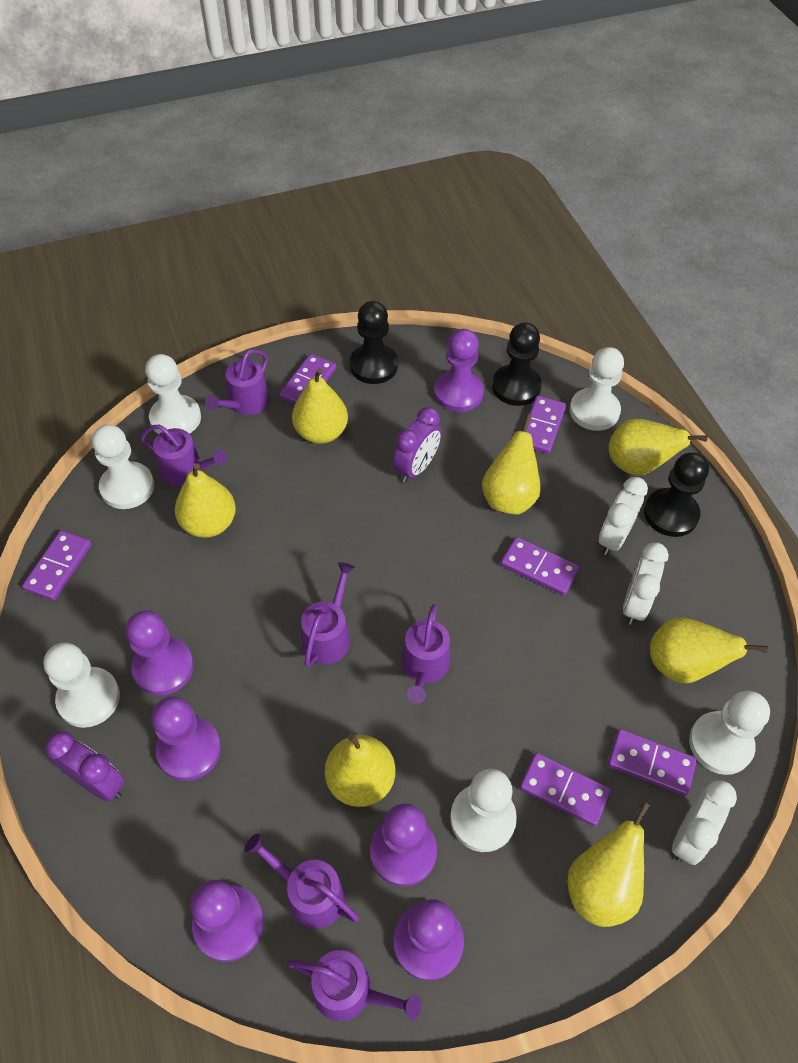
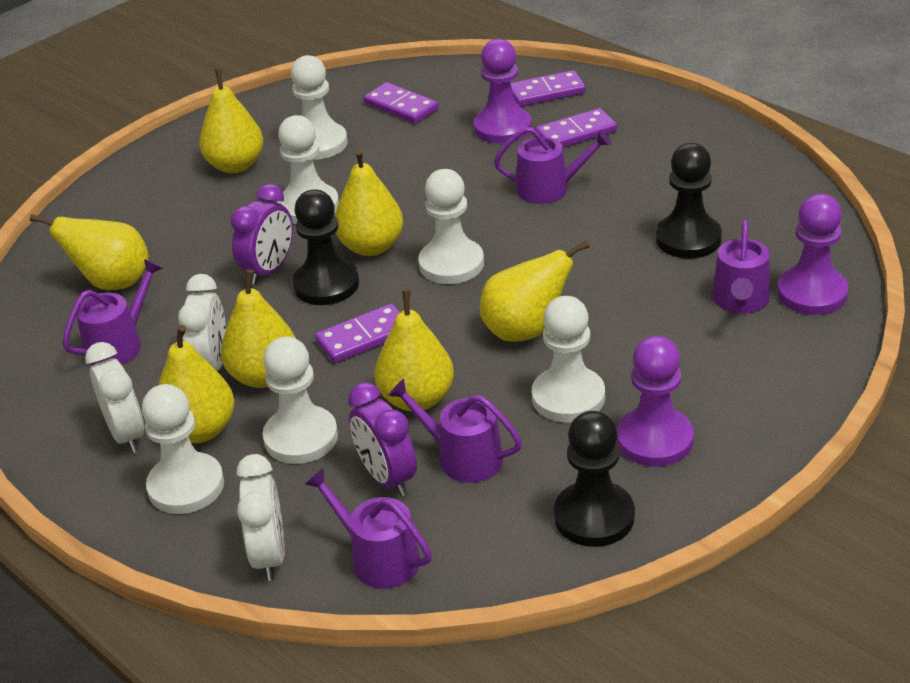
purple domino: 6 -> 4
purple pawn: 6 -> 3
purple watering can: 6 -> 5

